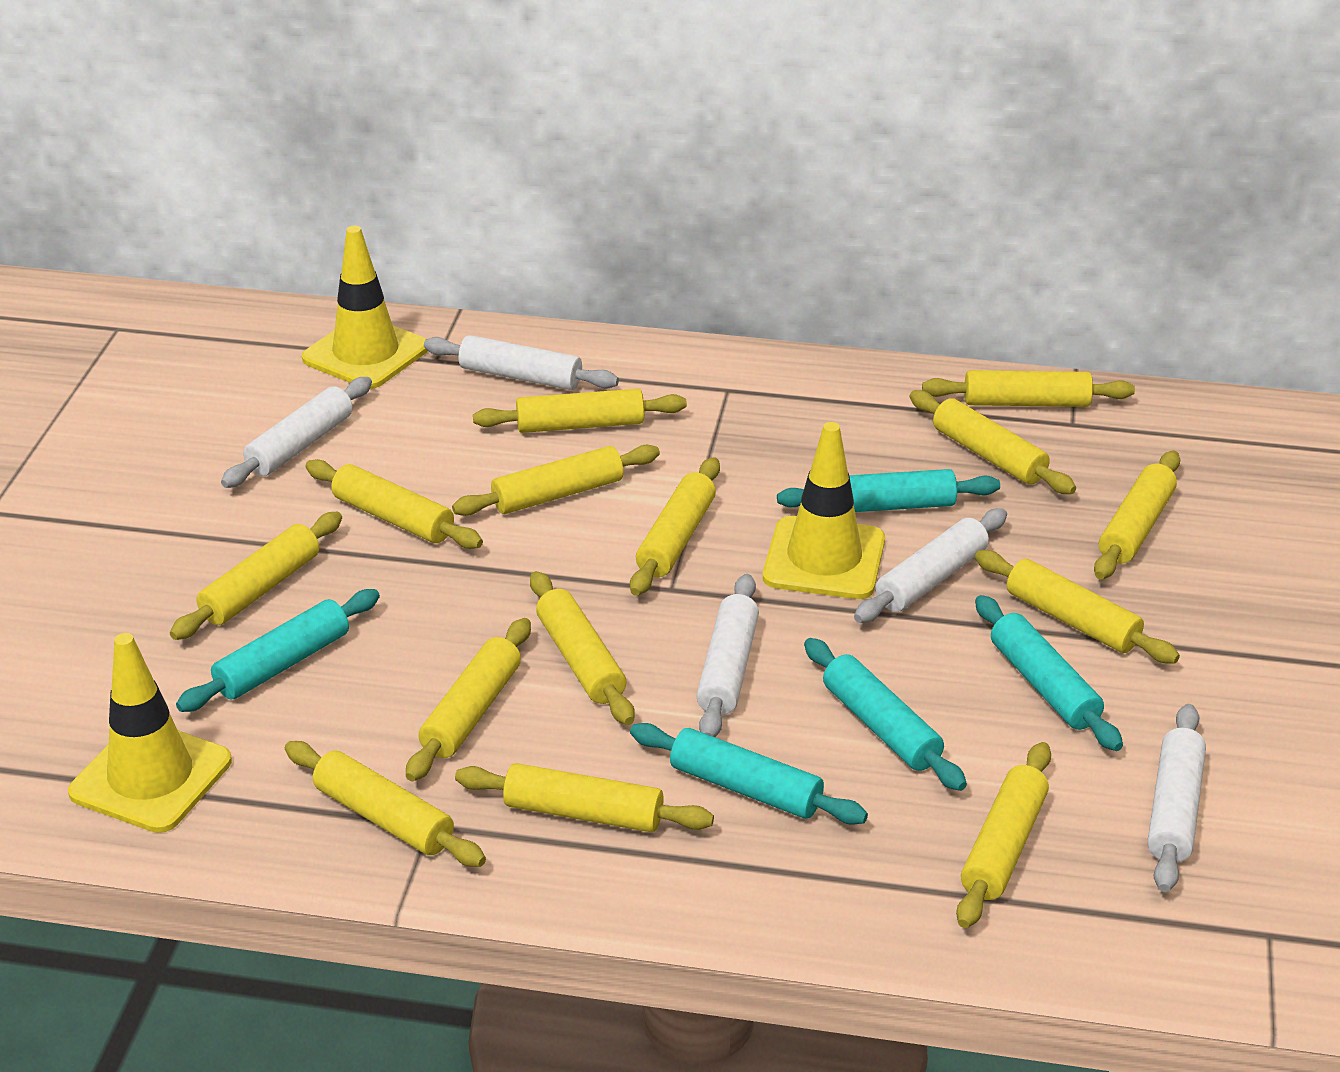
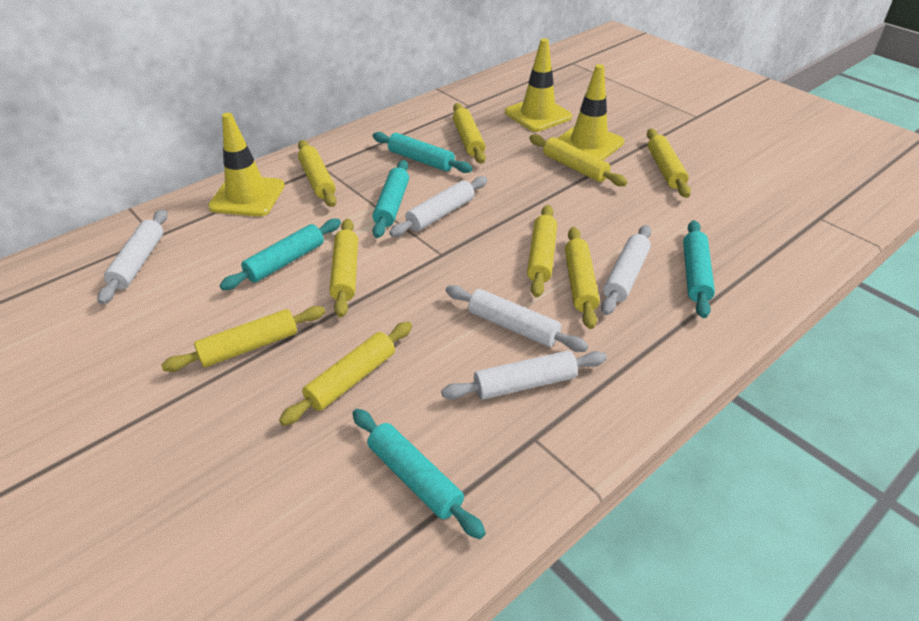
yellow rolling pin: 14 -> 9

